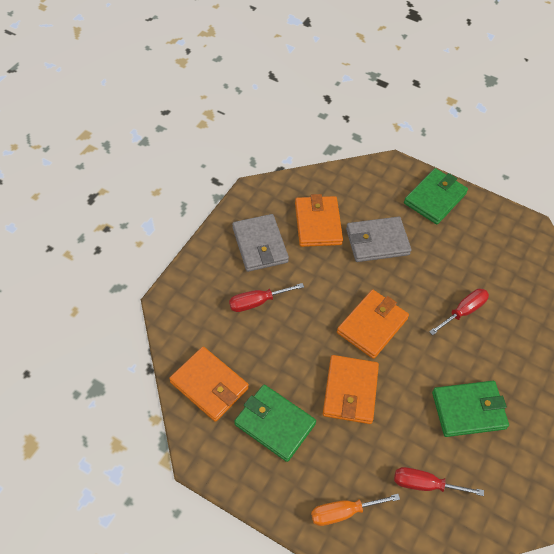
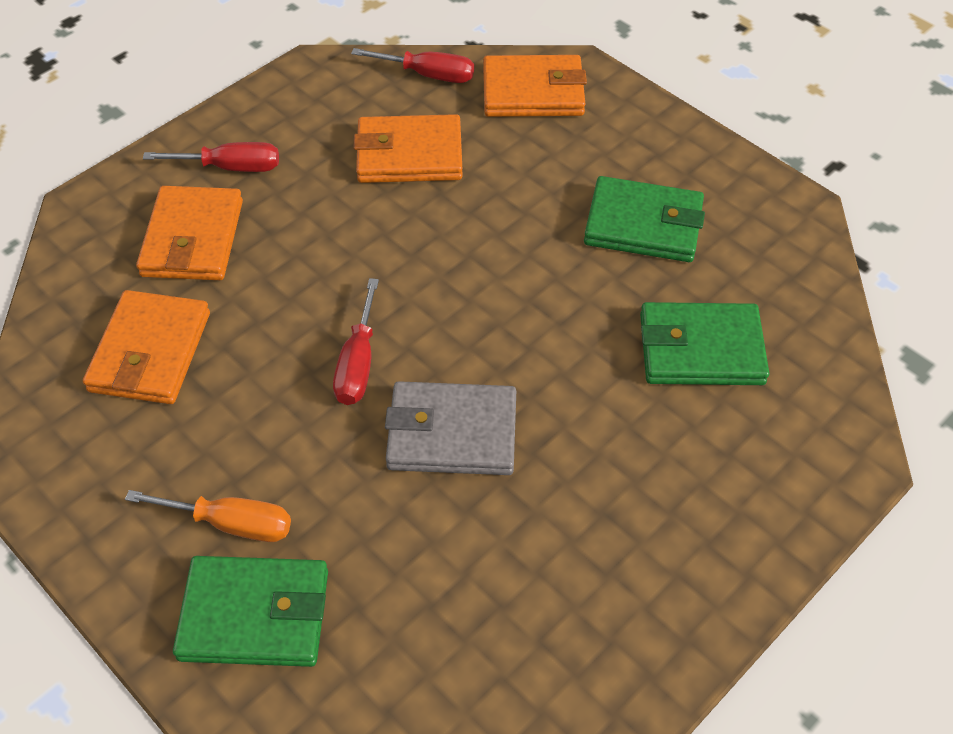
grey wallet: 2 -> 1

